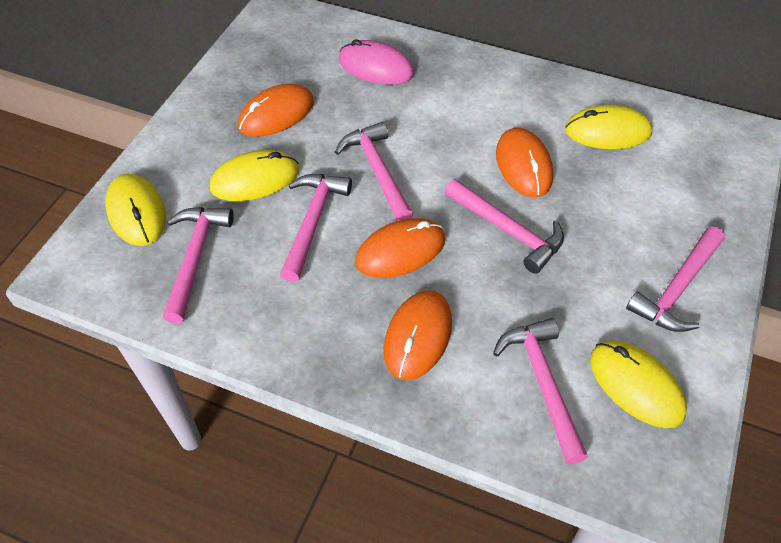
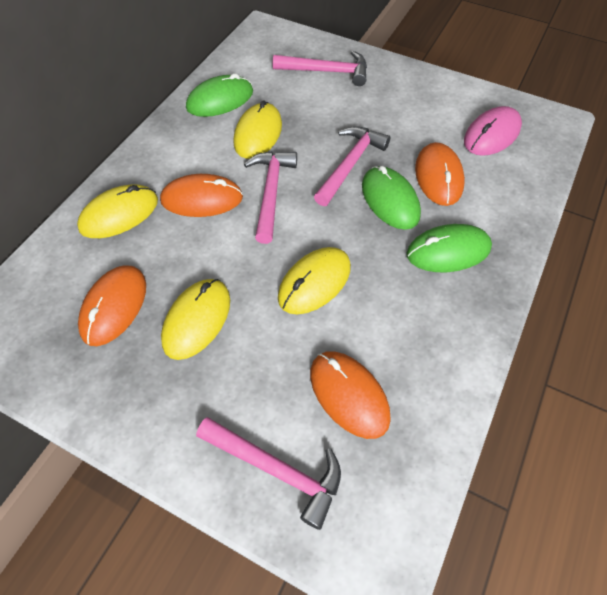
green mouse: 0 -> 3
pink hammer: 6 -> 4

